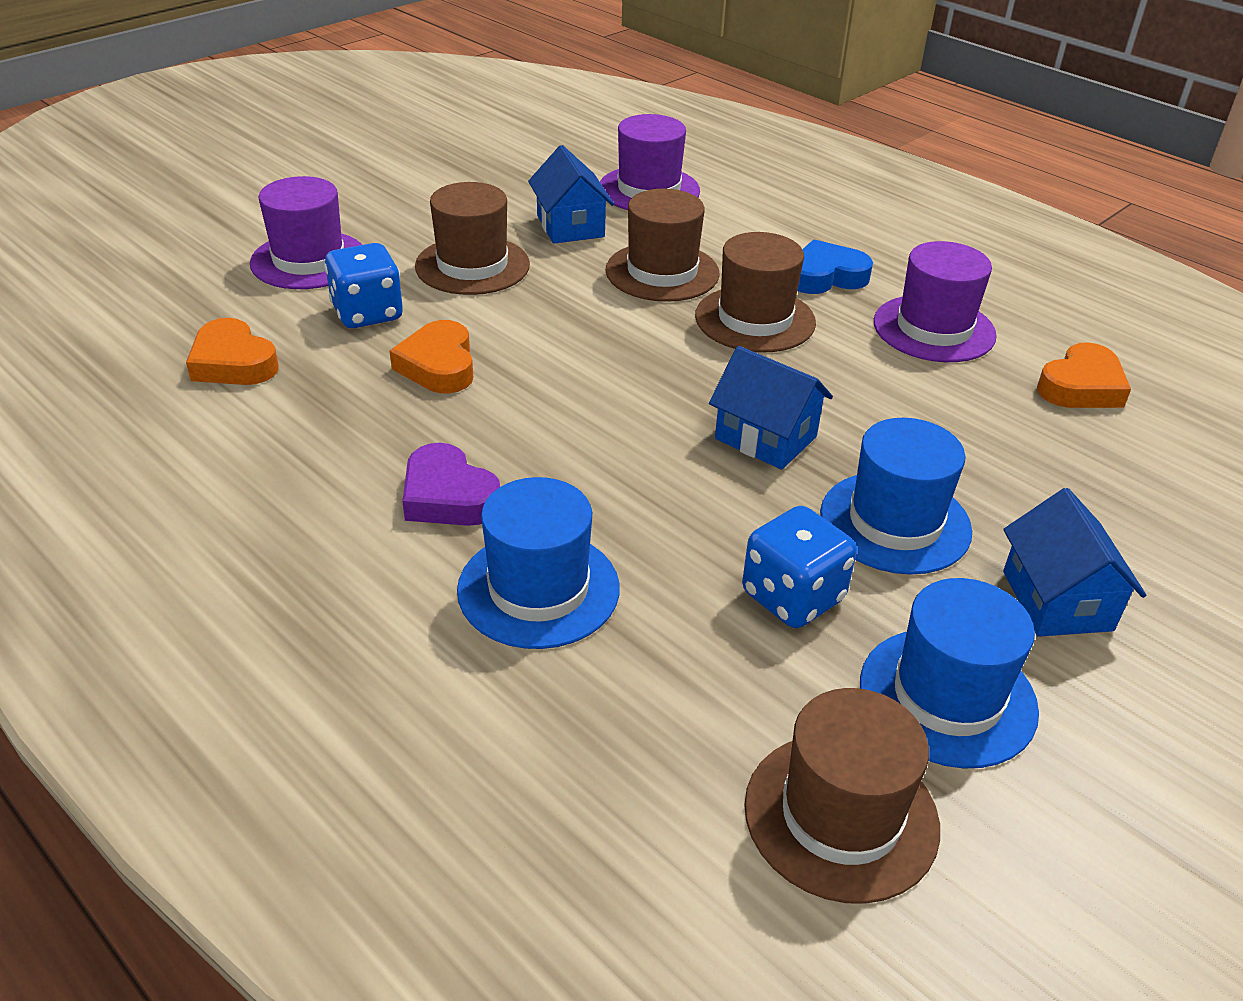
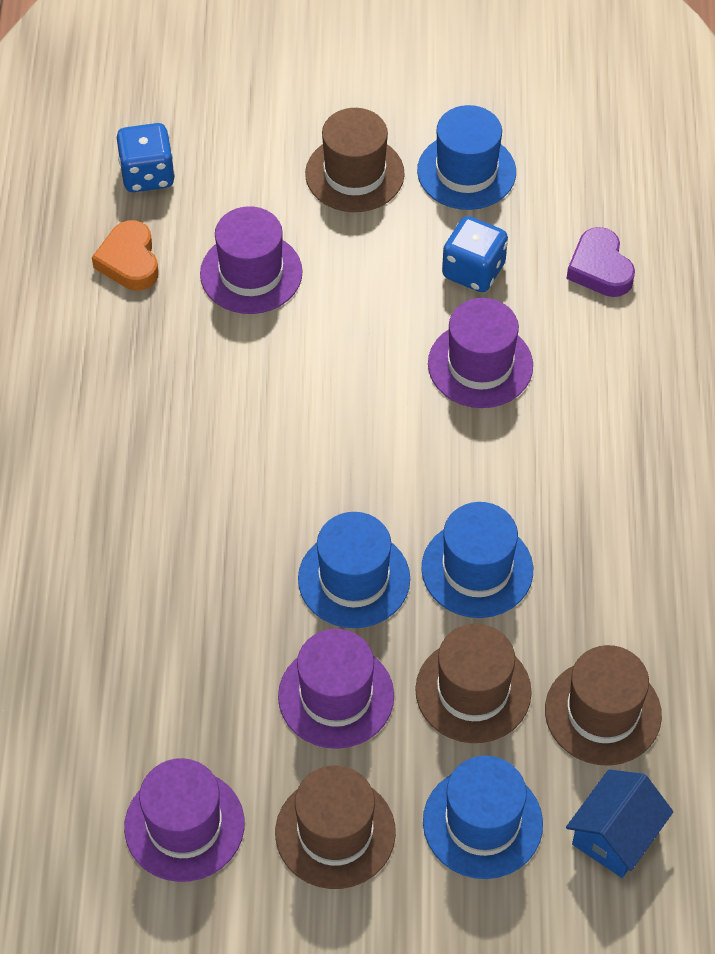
blue hat: 3 -> 4
blue heart: 1 -> 0
blue house: 3 -> 1
orange heart: 3 -> 1
purple hat: 3 -> 4

